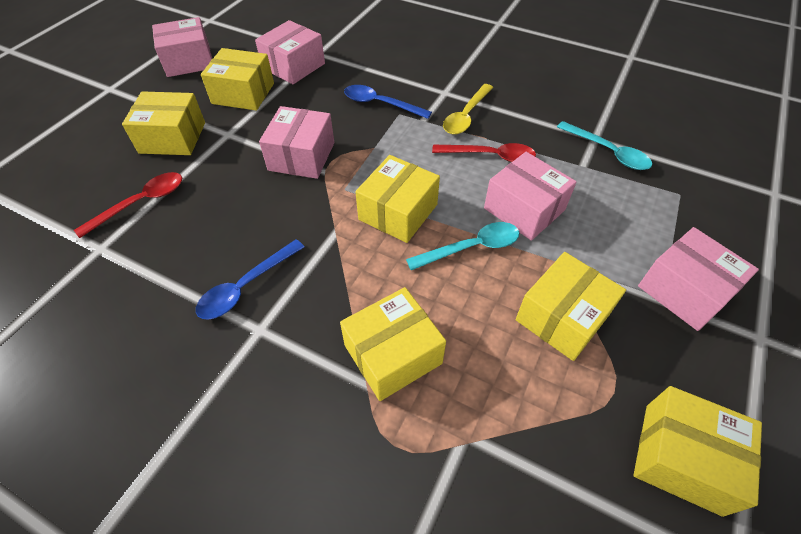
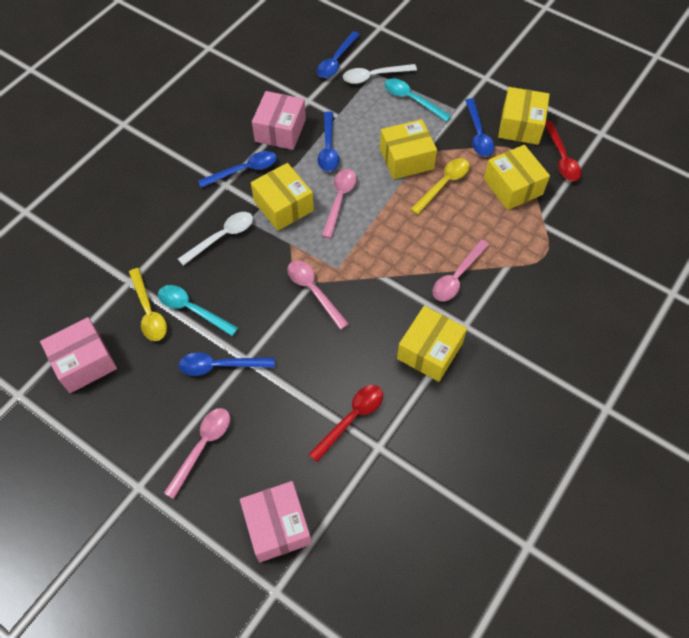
blue spoon: 2 -> 5
pink box: 5 -> 3
pink spoon: 0 -> 4
white spoon: 0 -> 2
yellow box: 6 -> 5
yellow spoon: 1 -> 2

